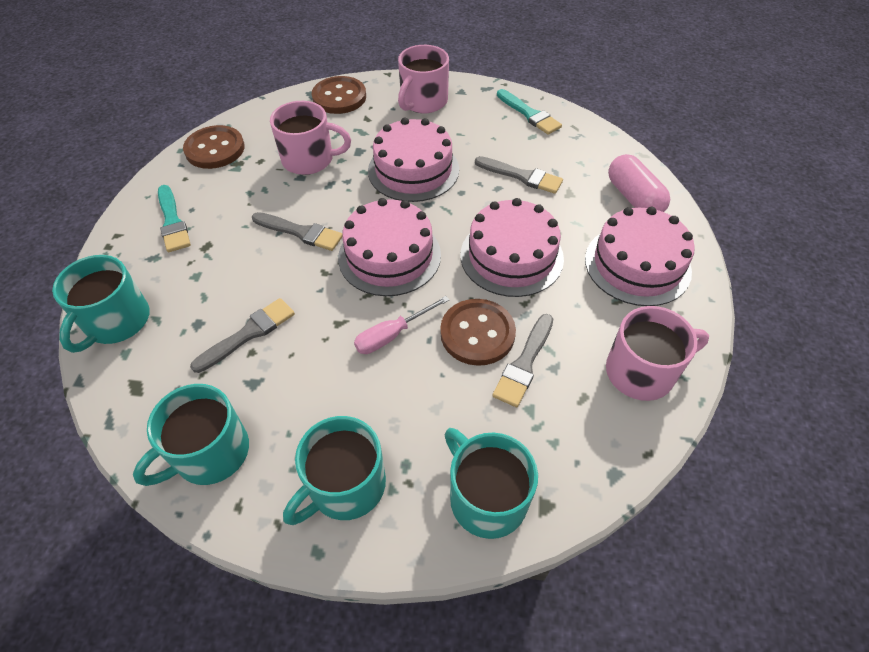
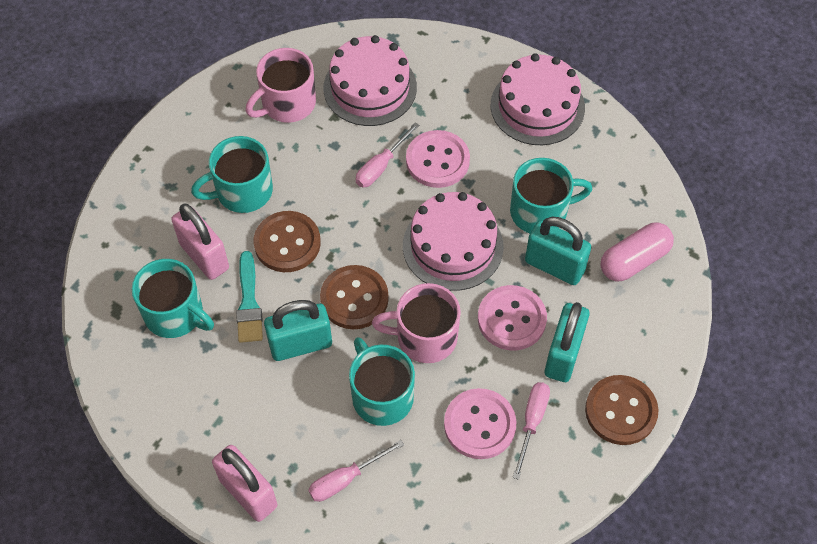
grey brush: 4 -> 0
pink button: 0 -> 3
pink cake: 4 -> 3
pink mug: 3 -> 2
pink padlock: 0 -> 2
pink screwdriver: 1 -> 3
turquoise brush: 2 -> 1
turquoise padlock: 0 -> 3

